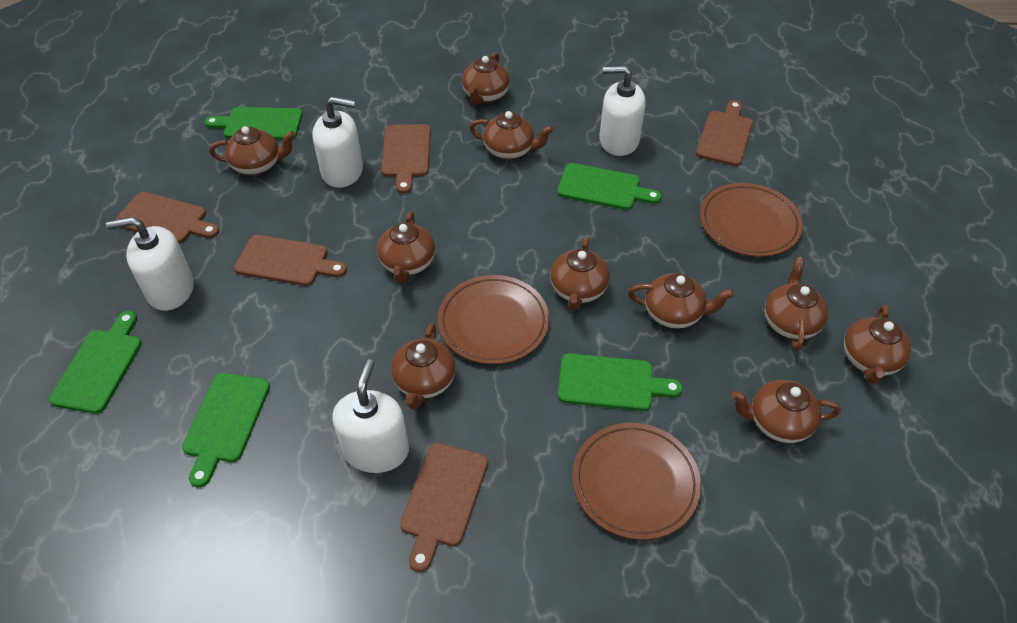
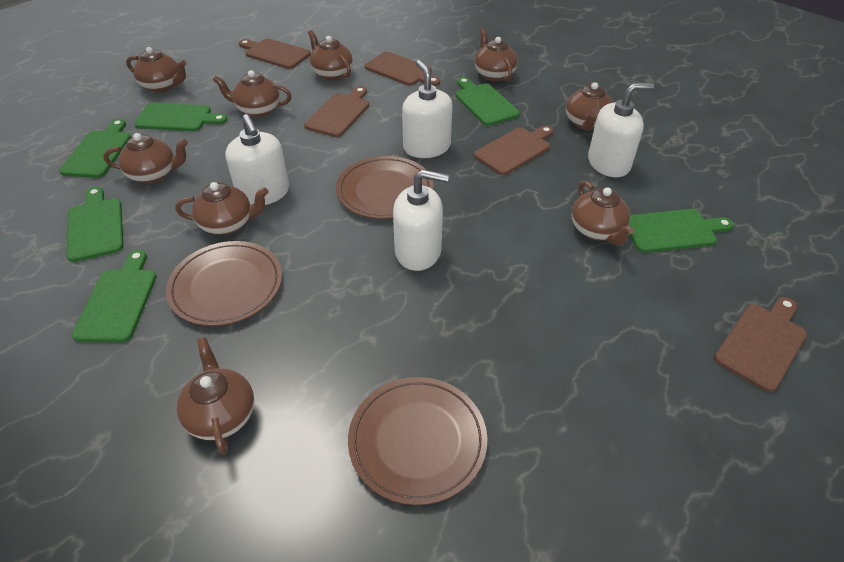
brown teapot: 10 -> 9
green cutting board: 5 -> 6

